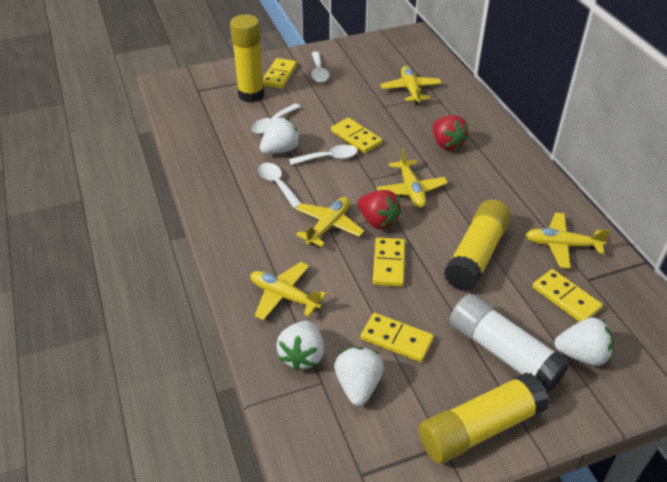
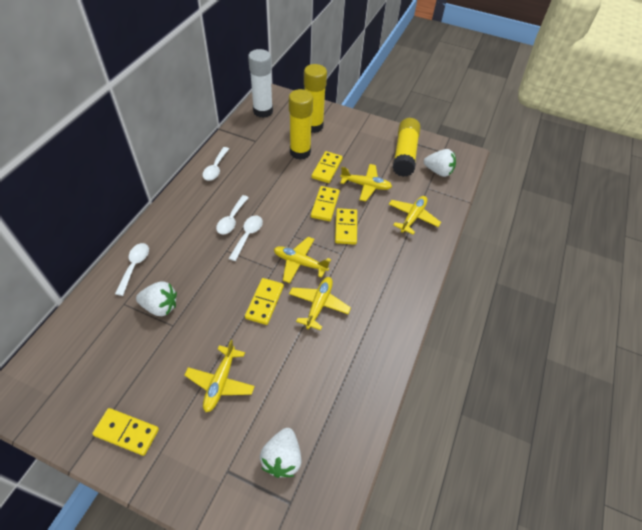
red strawberry: 2 -> 0
white strawberry: 4 -> 3

